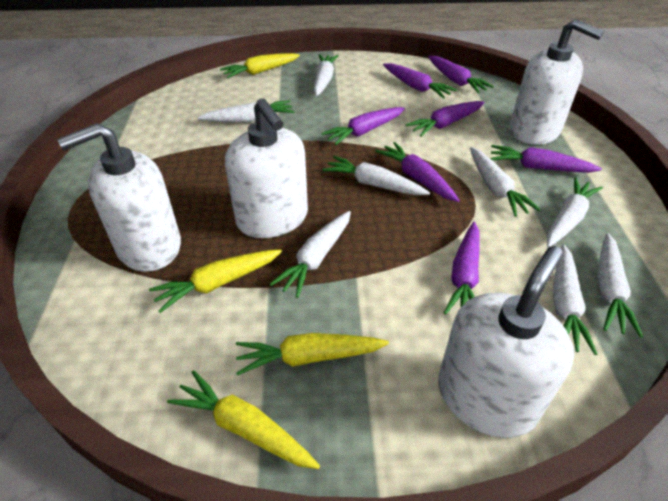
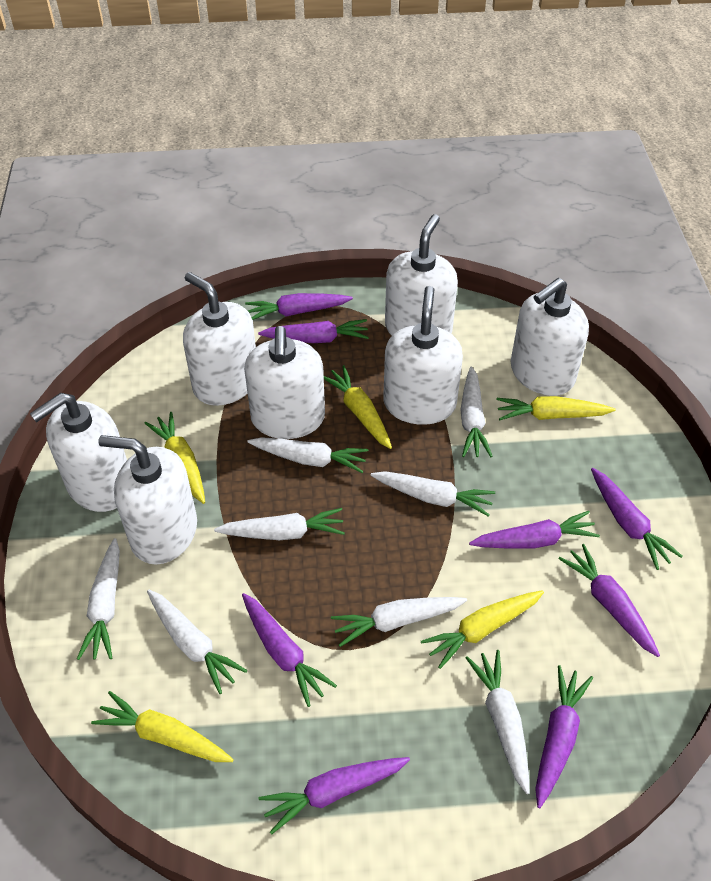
purple carrot: 7 -> 8
white soap dispenser: 4 -> 7
yellow carrot: 4 -> 5

